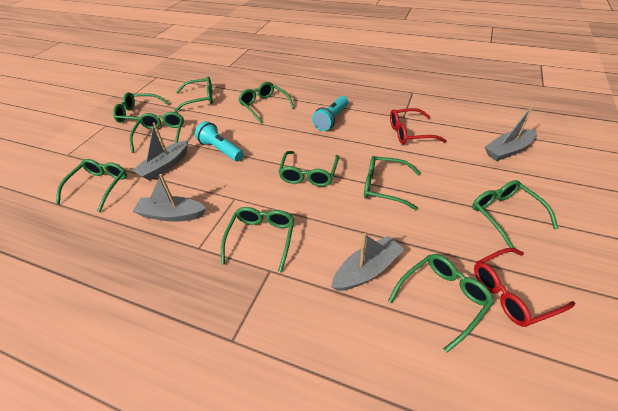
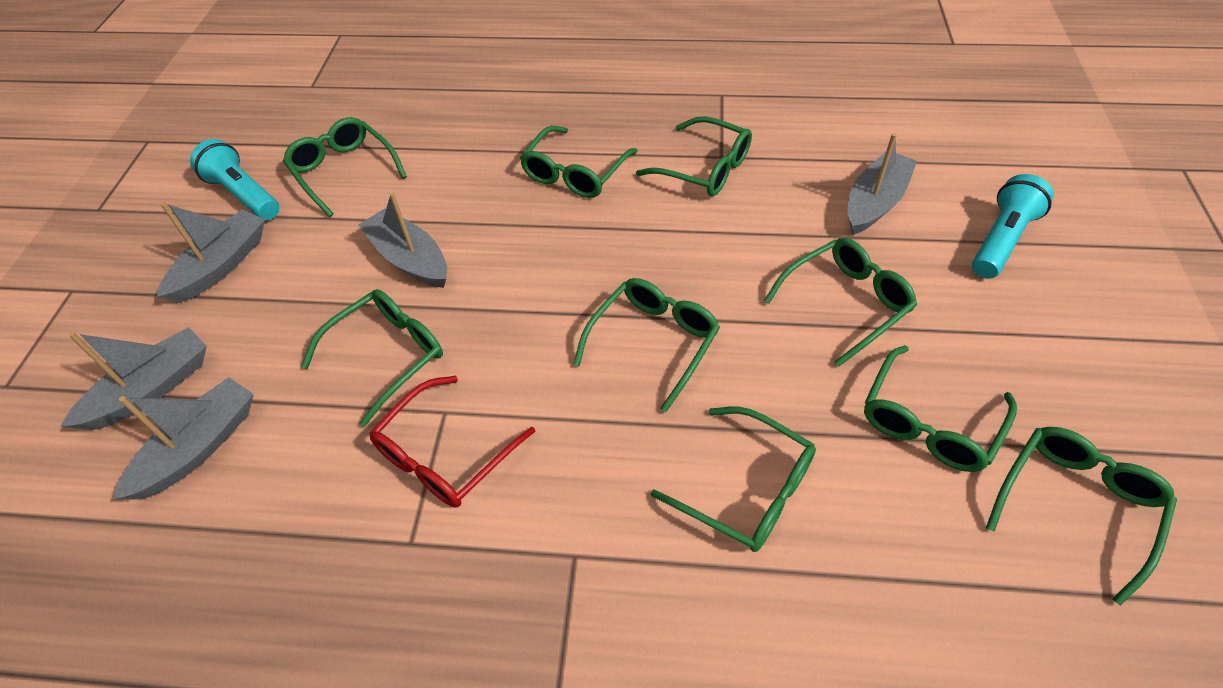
green glasses: 10 -> 9
grey boat: 4 -> 5
red glasses: 2 -> 1

